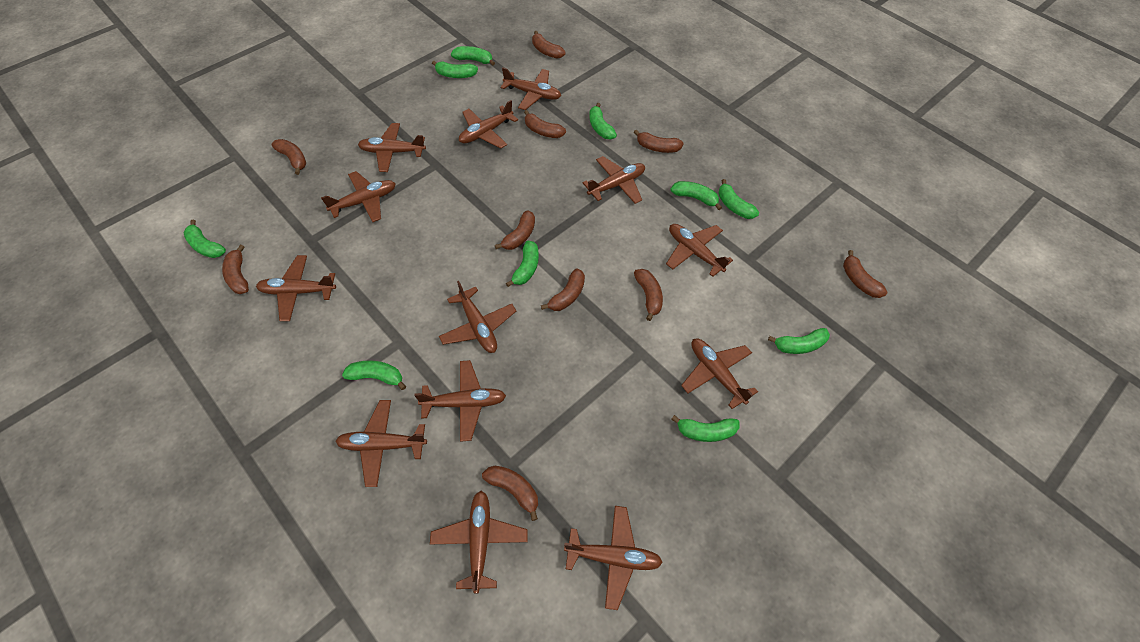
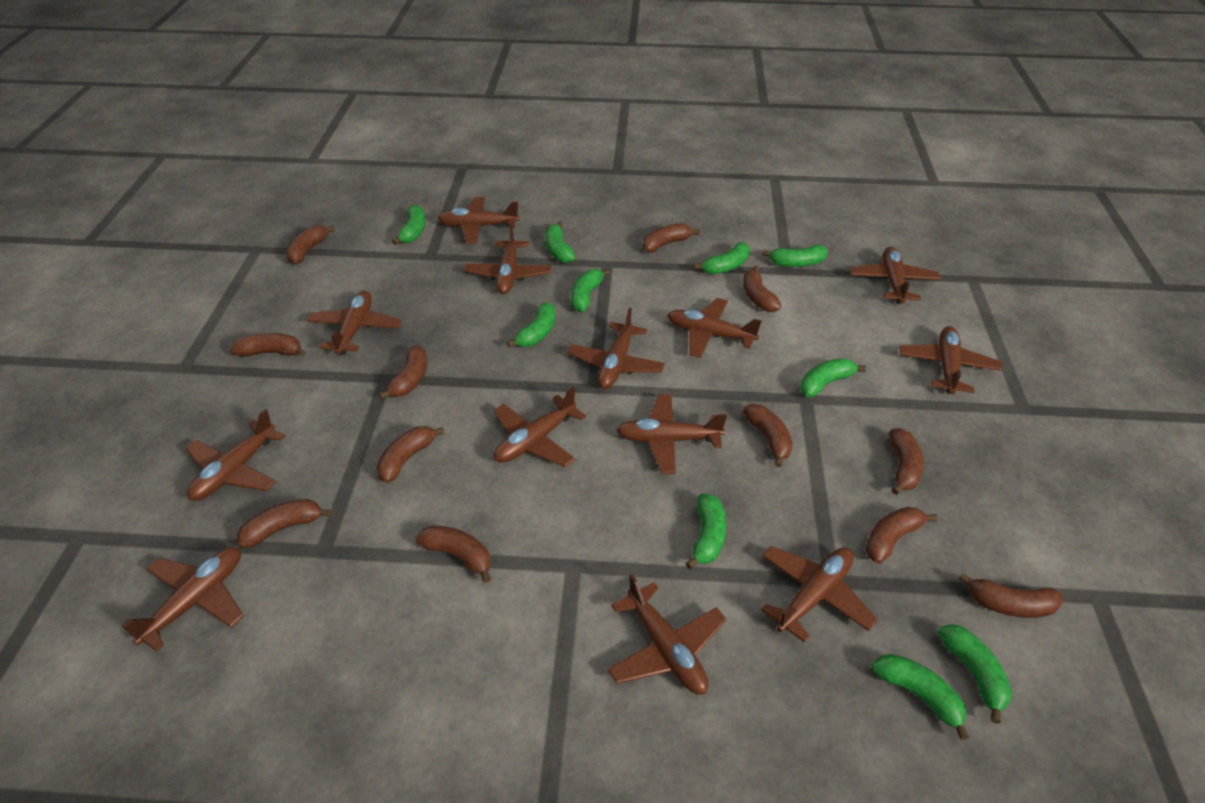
brown banana: 10 -> 12

